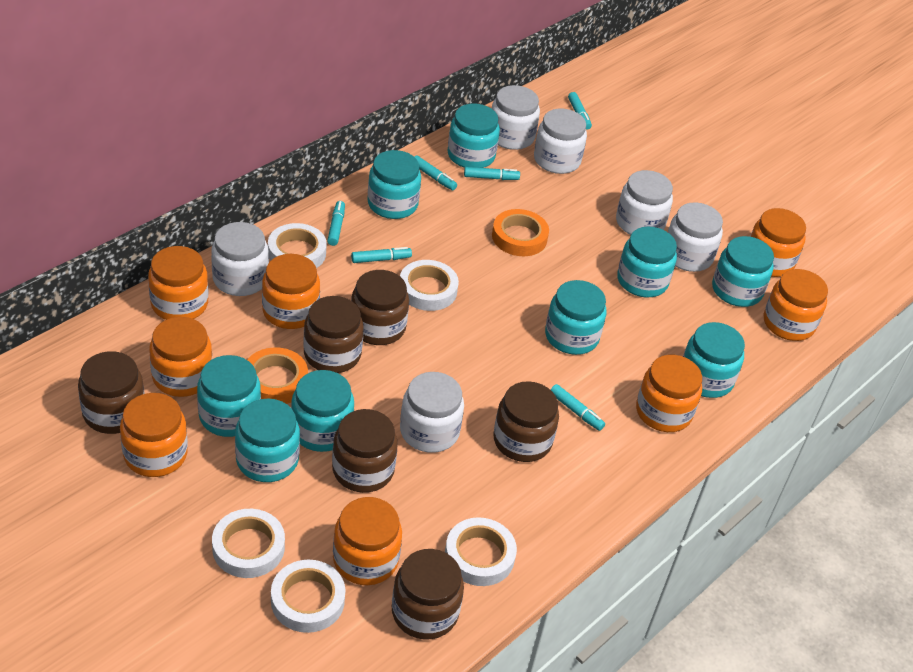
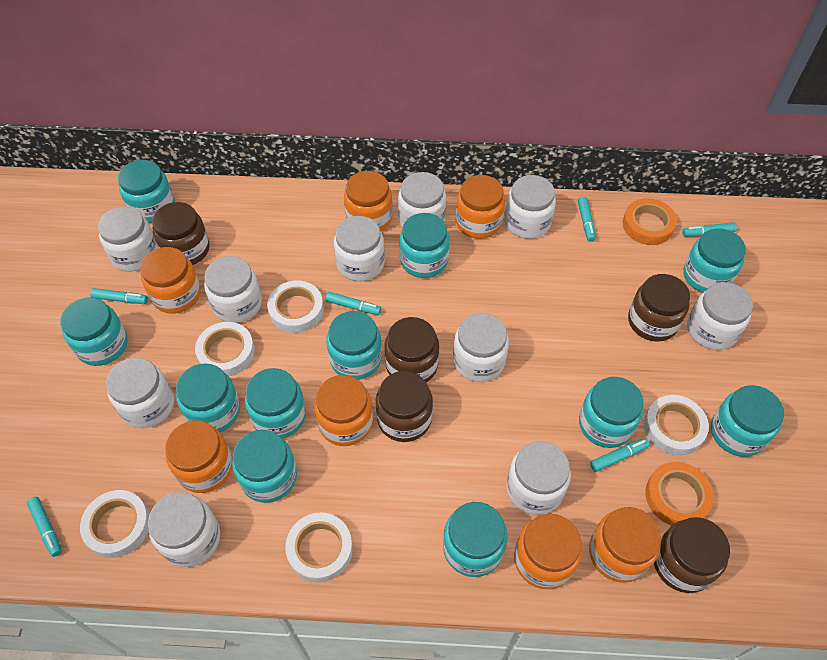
brown jar: 6 -> 5
orange jar: 8 -> 7
turquoise jar: 9 -> 11
white jar: 6 -> 10

